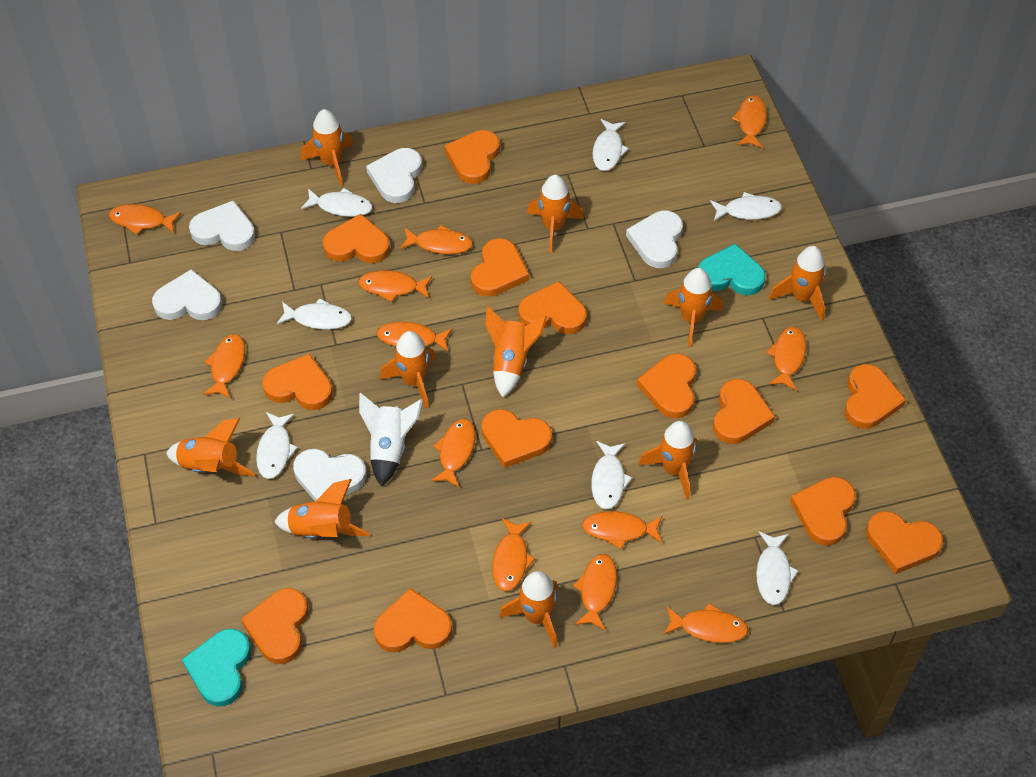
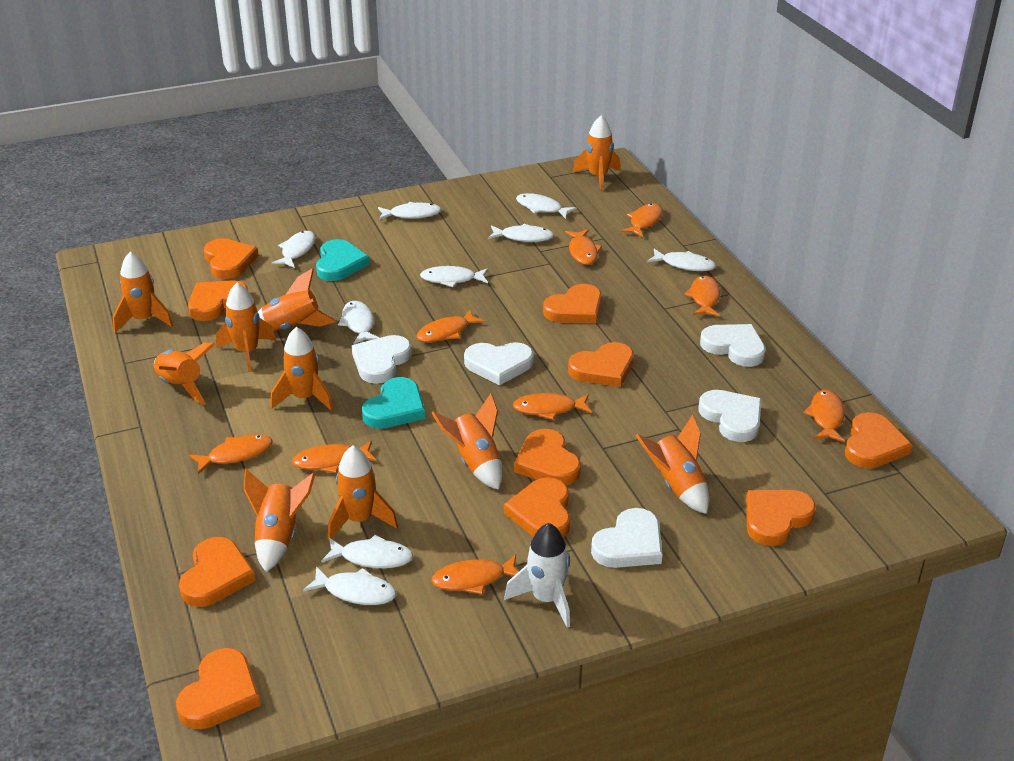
orange fish: 12 -> 9
orange heart: 13 -> 10
white fish: 7 -> 9

